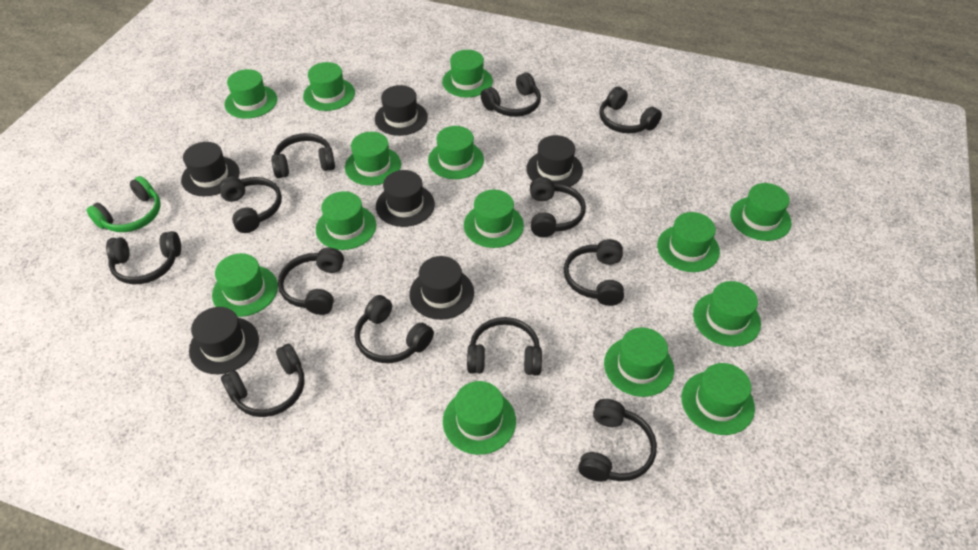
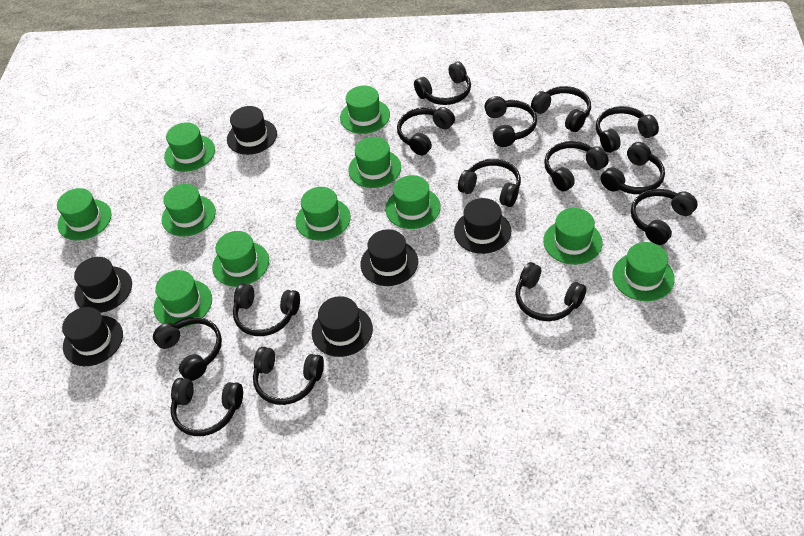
black headphones: 12 -> 14
green hat: 14 -> 11
green headphones: 1 -> 0

